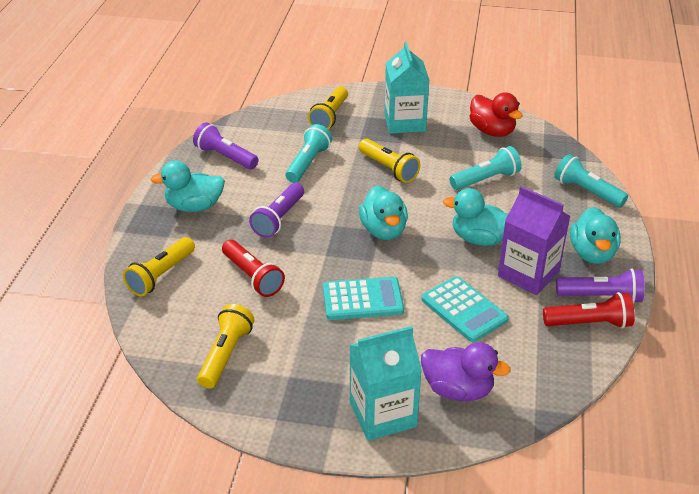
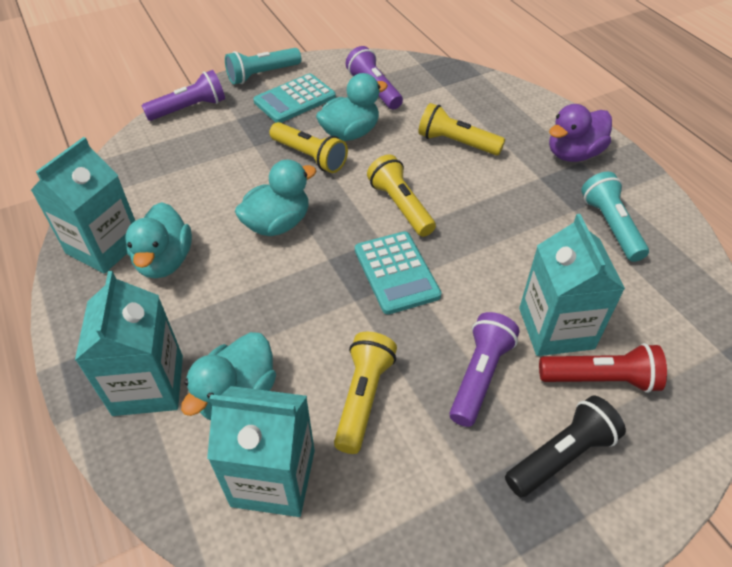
black flashlight: 0 -> 1
purple carton: 1 -> 0
red duck: 1 -> 0
red flashlight: 2 -> 1
turquoise carton: 2 -> 4
turquoise flashlight: 3 -> 2

